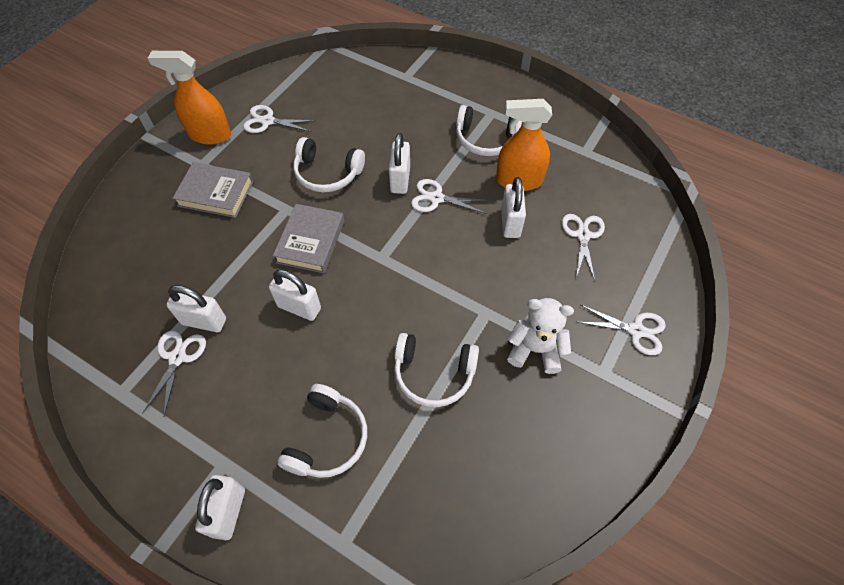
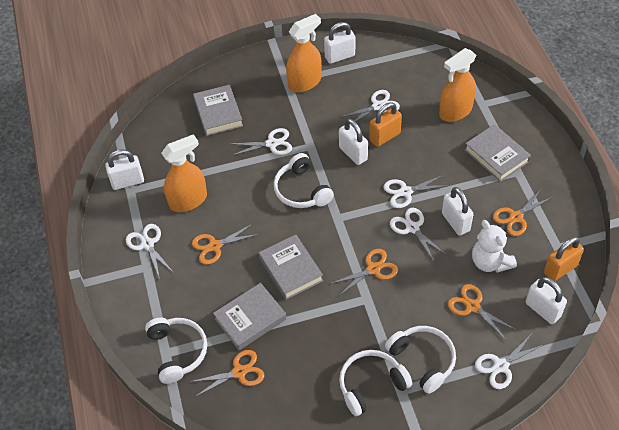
grey book: 2 -> 4
orange padlock: 0 -> 2
orange scissors: 0 -> 5
orange spray bottle: 2 -> 3
white scissors: 5 -> 6

